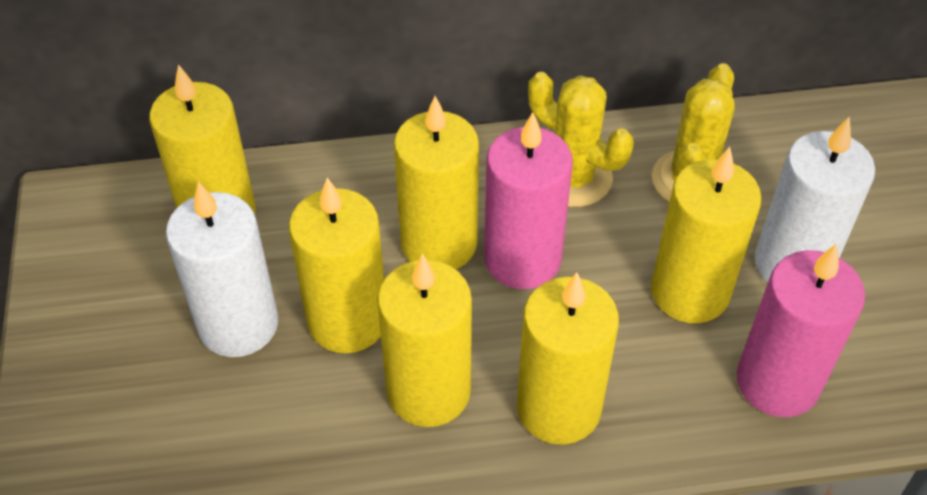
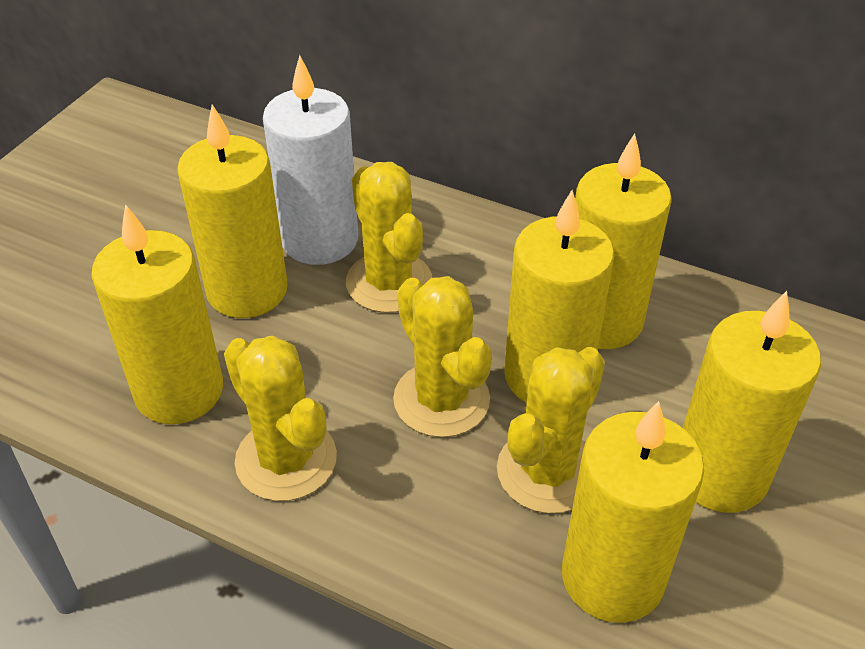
pink candle: 2 -> 0
white candle: 2 -> 1
yellow cactus: 2 -> 4

